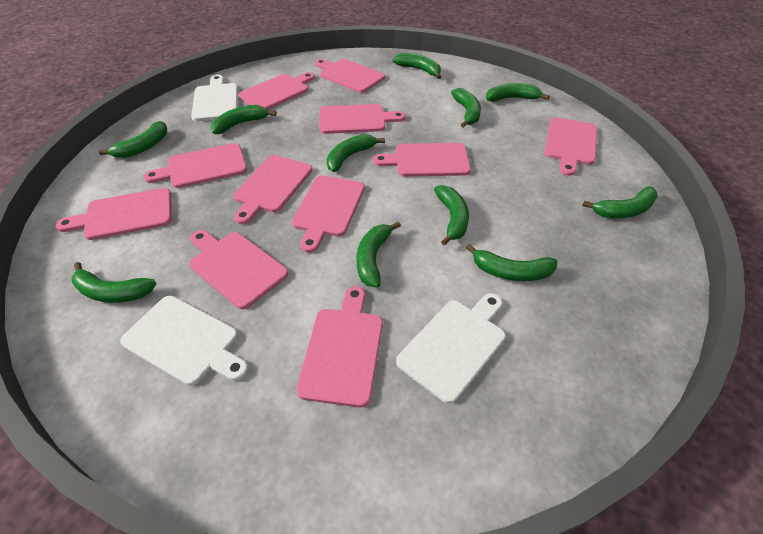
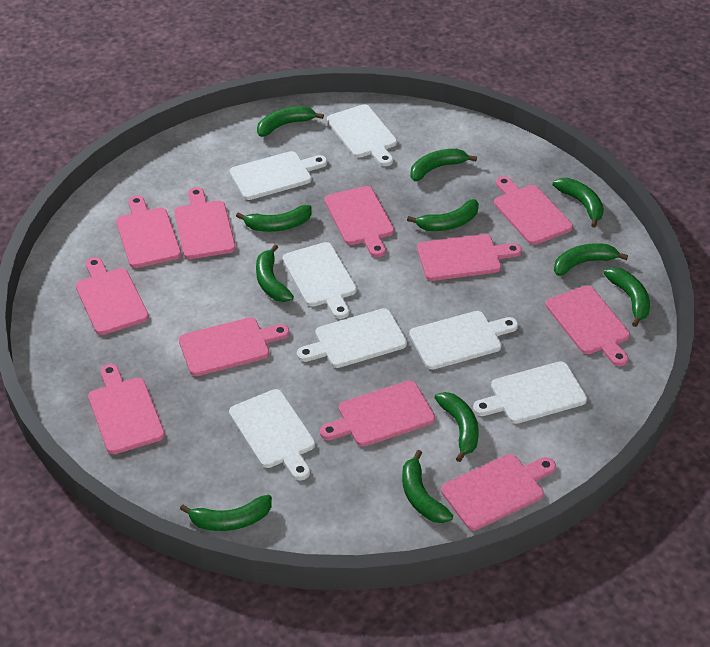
white cutting board: 3 -> 7

